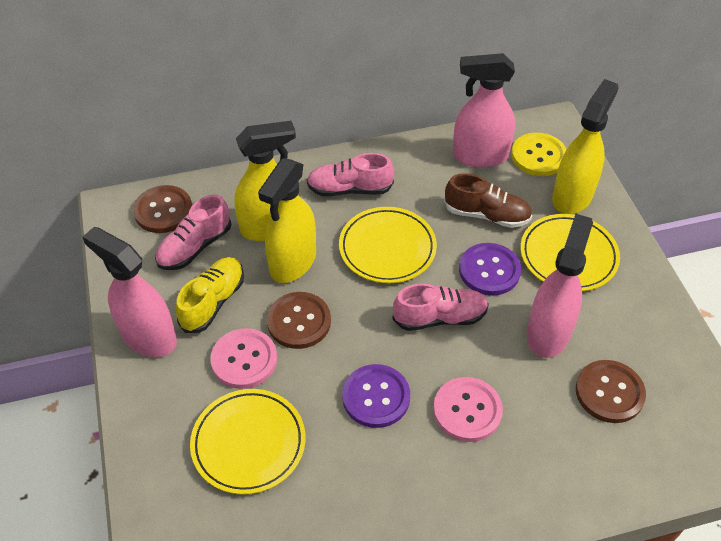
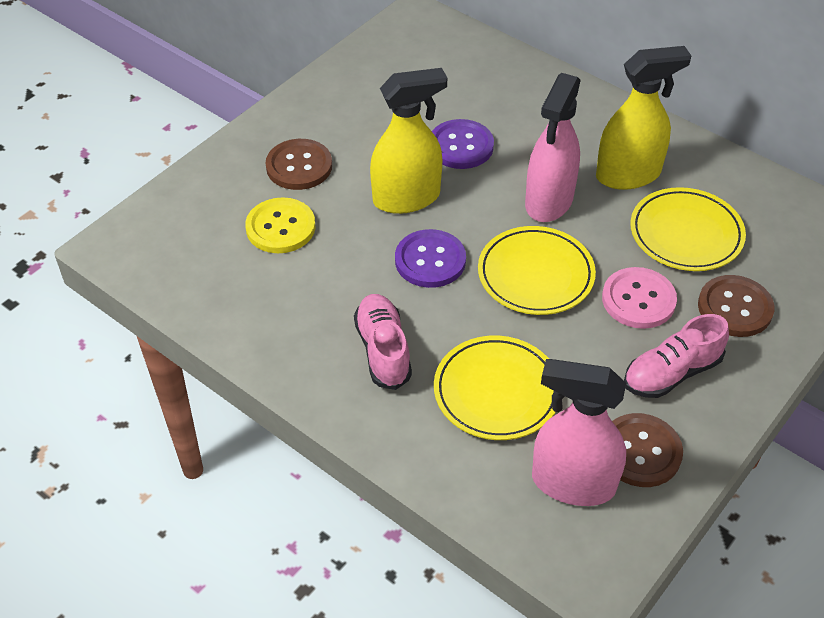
brown shoe: 1 -> 0
pink button: 2 -> 1
pink shoe: 3 -> 2
pink spray bottle: 3 -> 2
yellow shoe: 1 -> 0
yellow spray bottle: 3 -> 2

